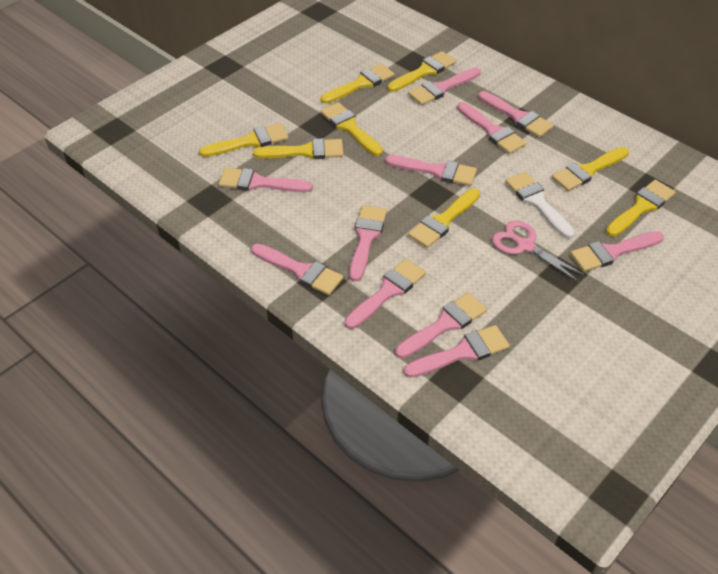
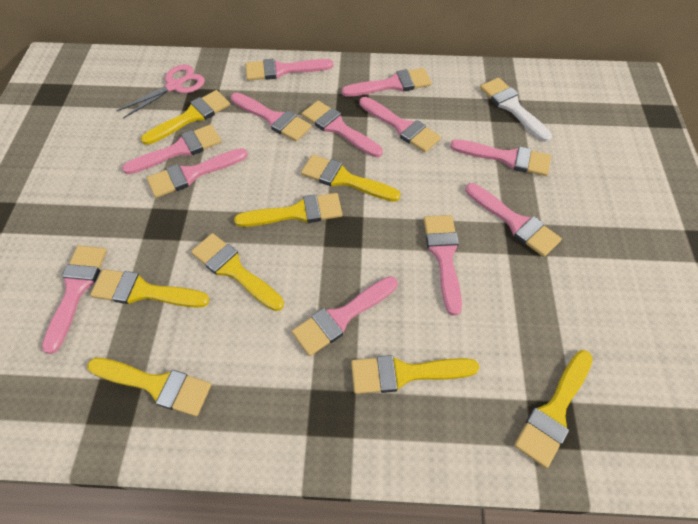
pink brush: 11 -> 12

